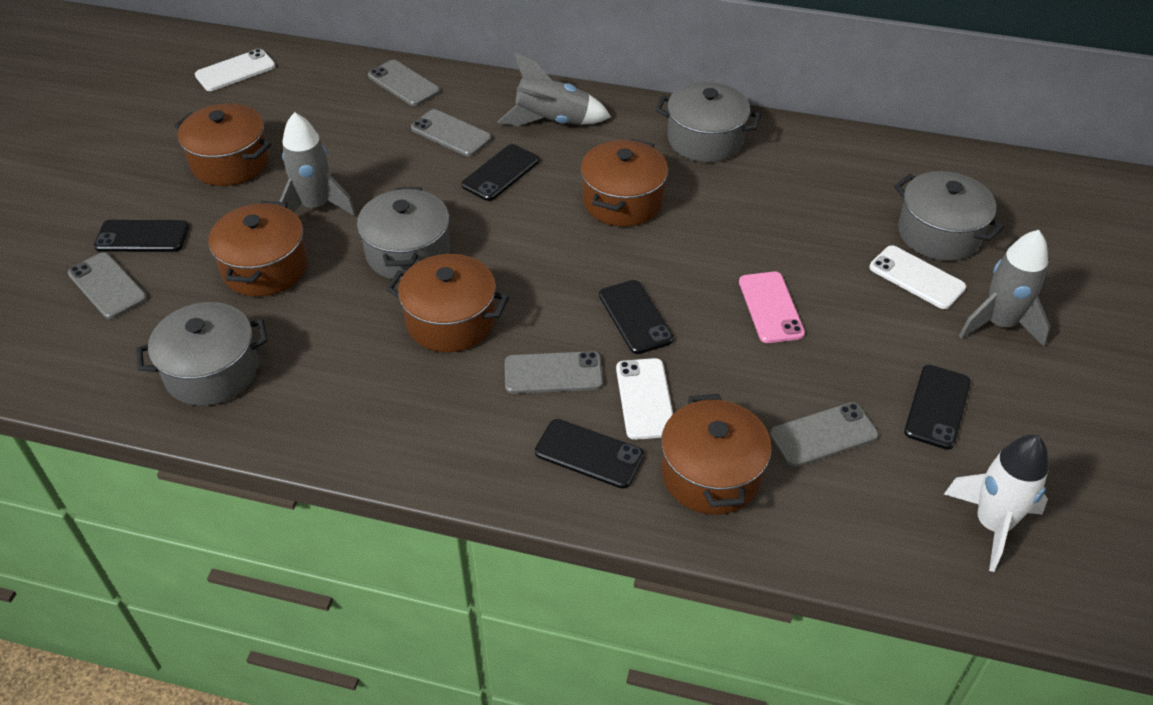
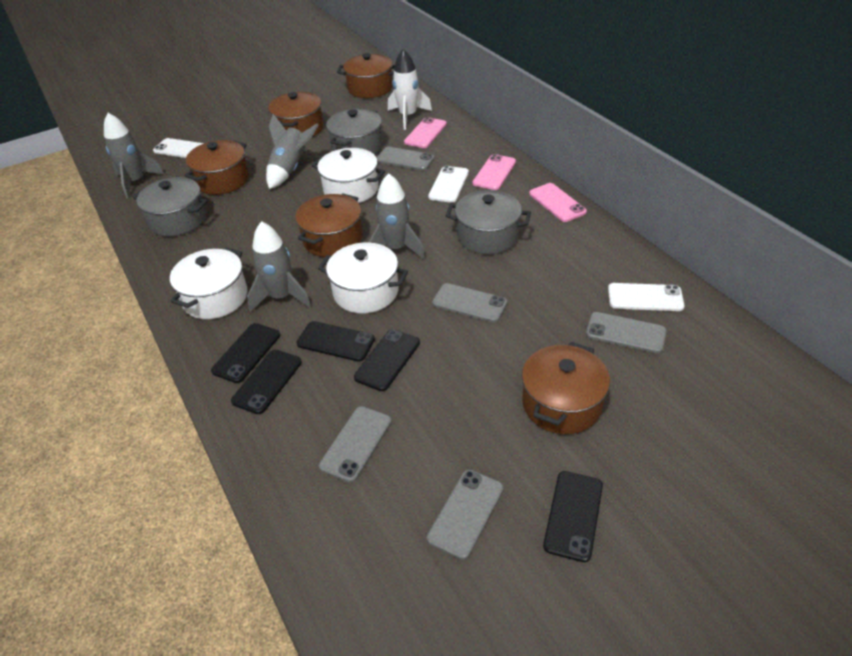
grey pot: 4 -> 3
grey rocket: 3 -> 4
pink phone: 1 -> 3
white pot: 0 -> 3

